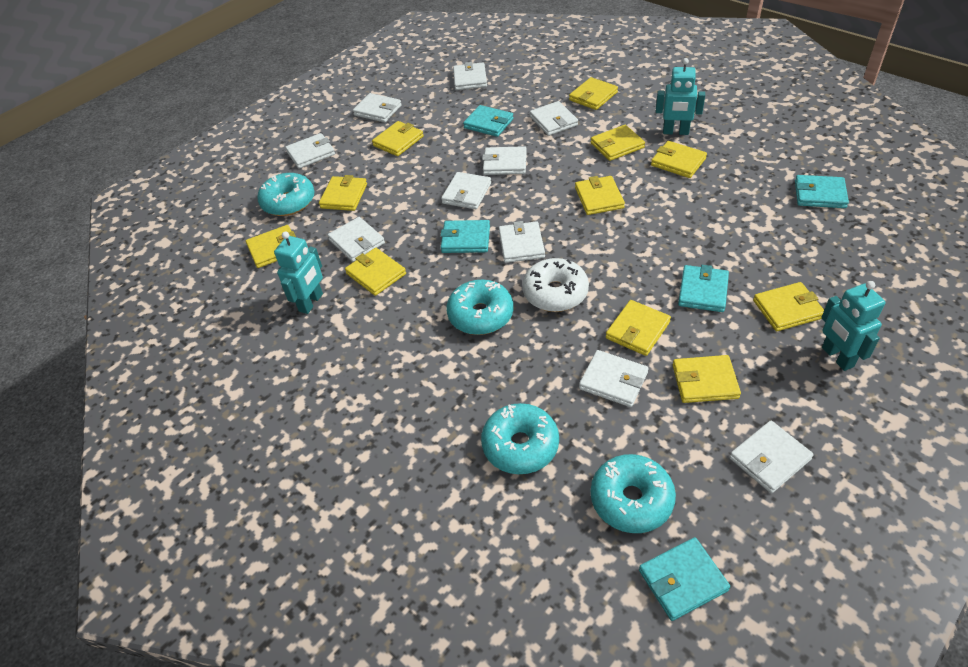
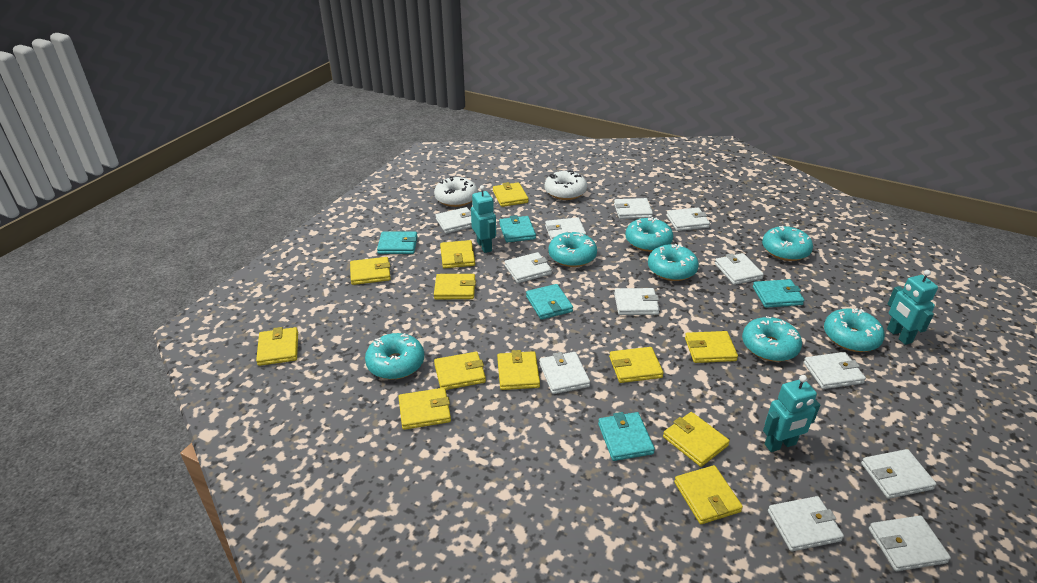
turquoise donut: 4 -> 7
white donut: 1 -> 2
white wallet: 10 -> 12
yellow wallet: 11 -> 12

